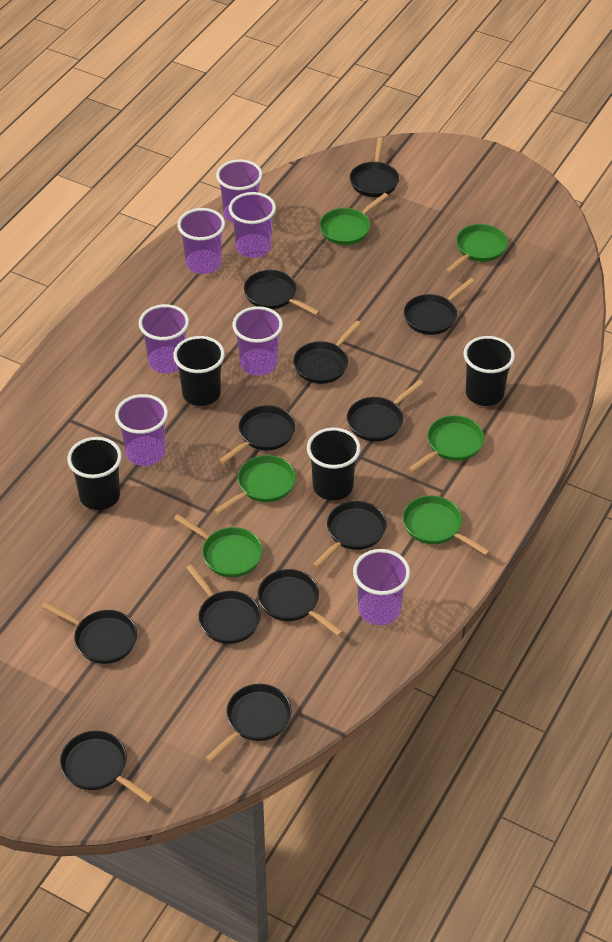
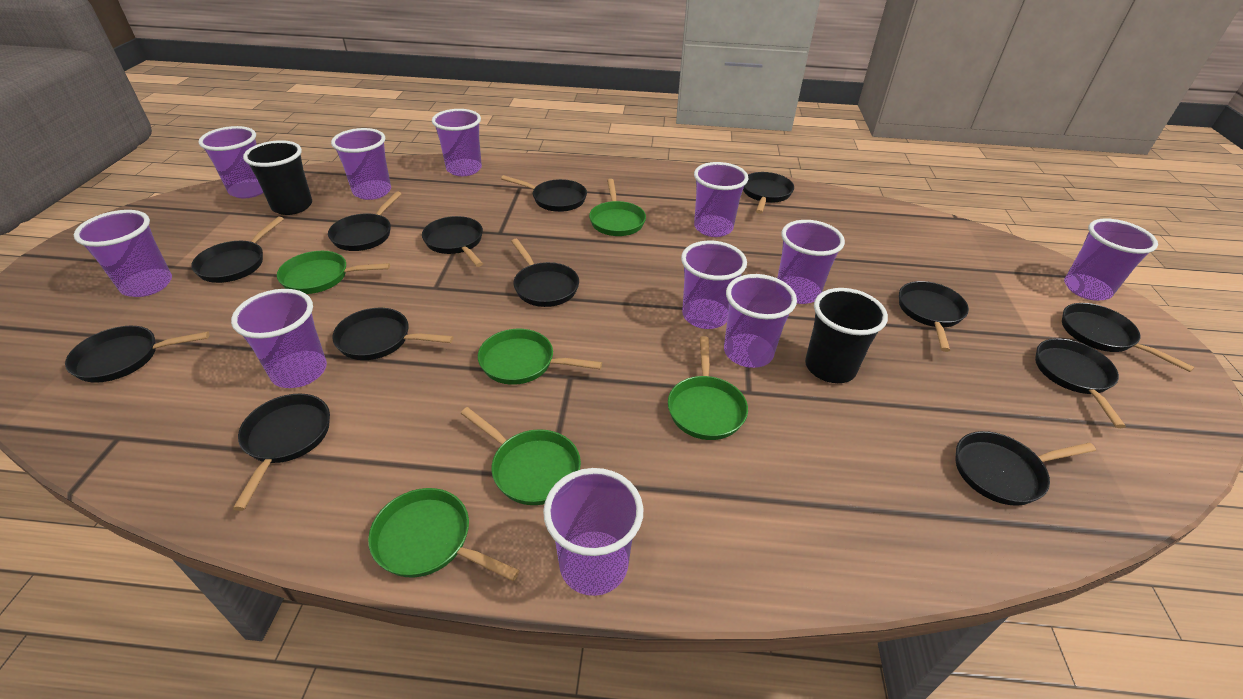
black cup: 4 -> 2
black pan: 12 -> 13
purple cup: 7 -> 11

